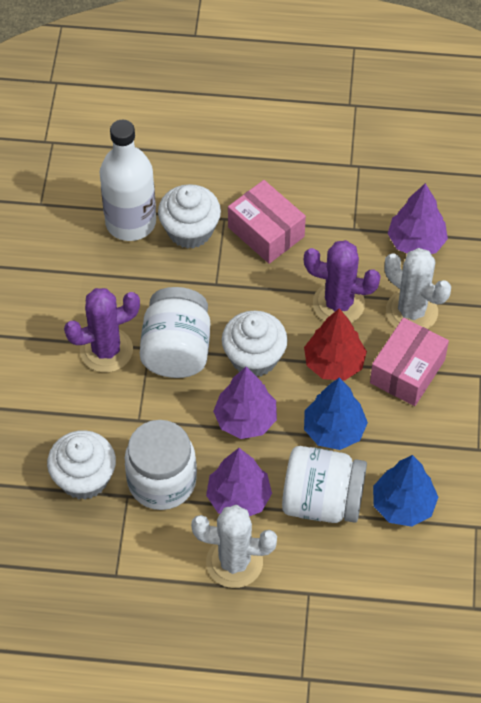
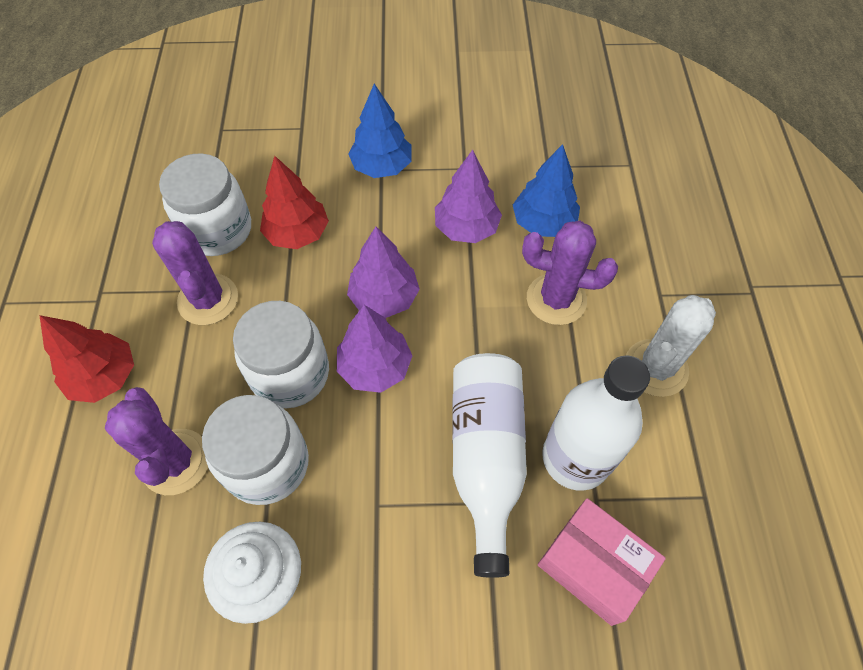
pink box: 2 -> 1
purple cactus: 2 -> 3
red tree: 1 -> 2
white bottle: 1 -> 2
white cactus: 2 -> 1
white cupcake: 3 -> 1

